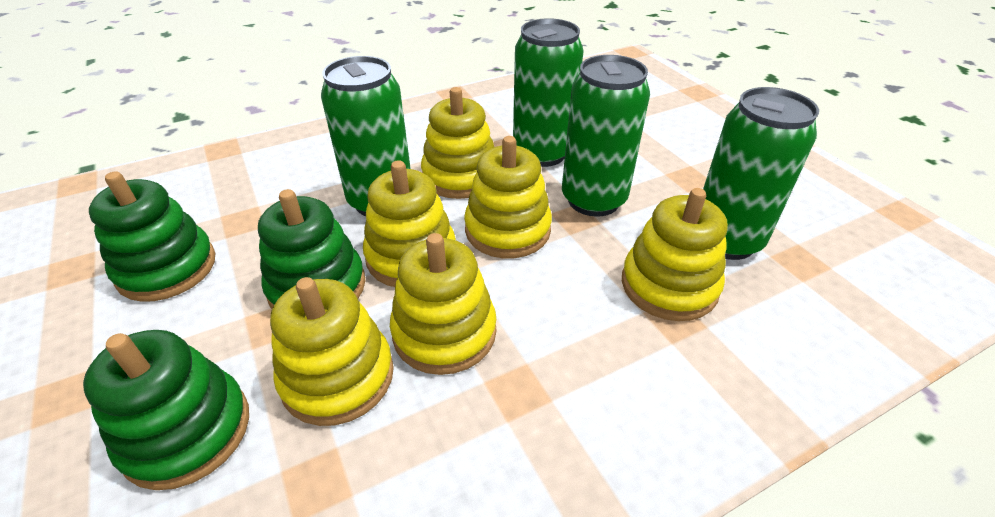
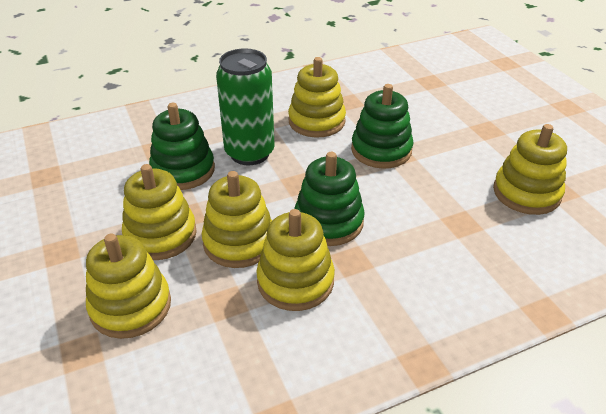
green can: 4 -> 1

